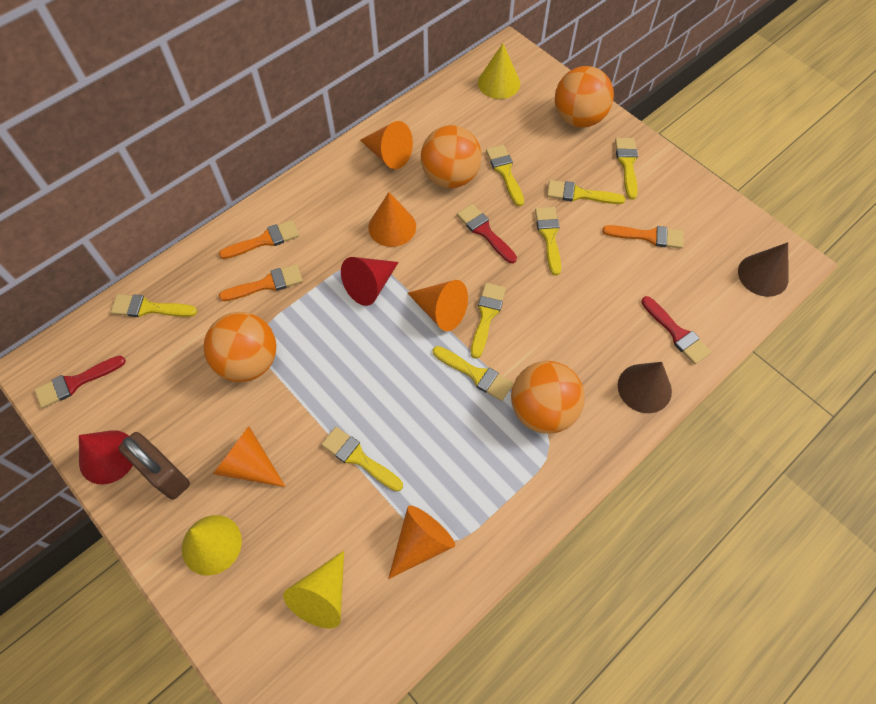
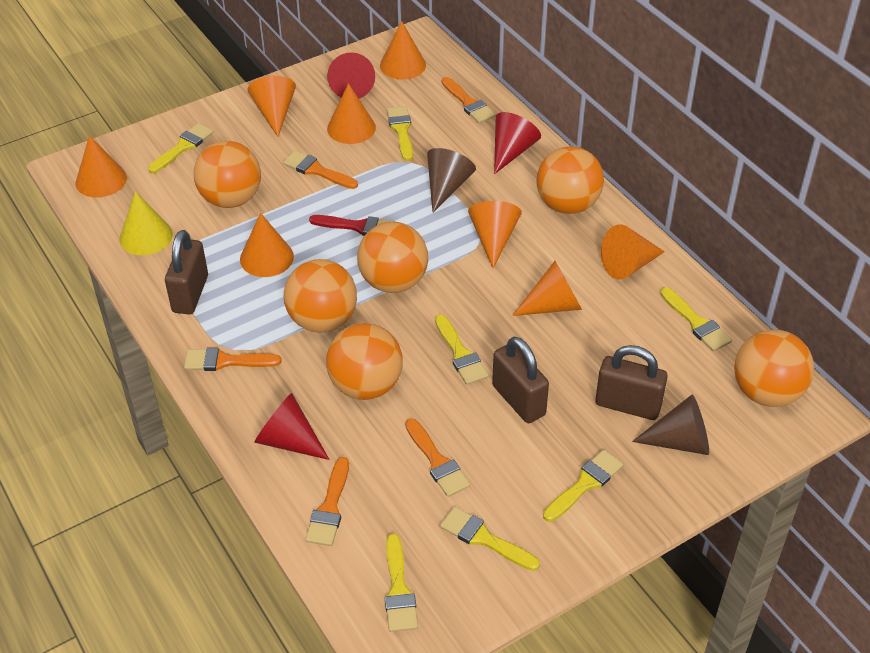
brown padlock: 1 -> 3
orange ball: 4 -> 6
orange brush: 3 -> 5
orange cone: 5 -> 8
red brush: 3 -> 1
red cone: 2 -> 3
yellow brush: 8 -> 7
yellow cone: 3 -> 1

